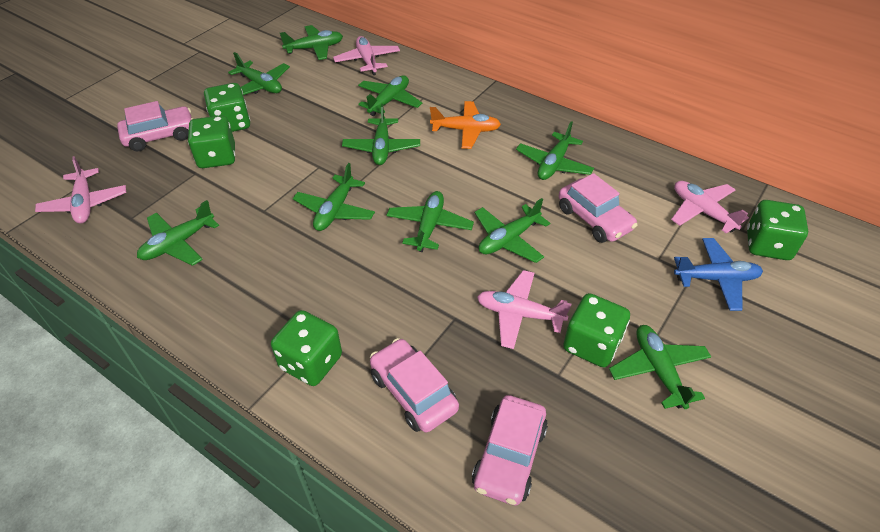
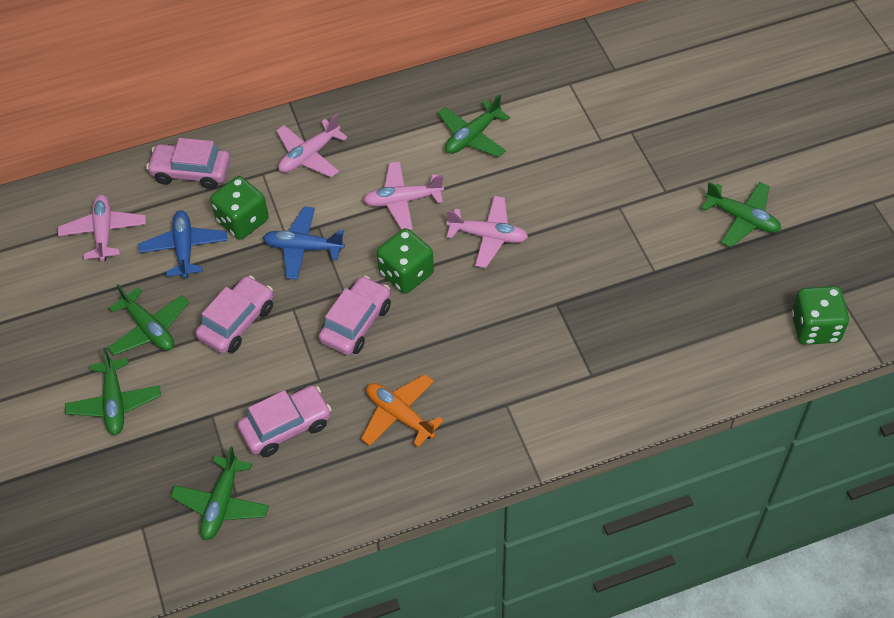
blue plane: 1 -> 2
green dice: 5 -> 3
green plane: 10 -> 5

